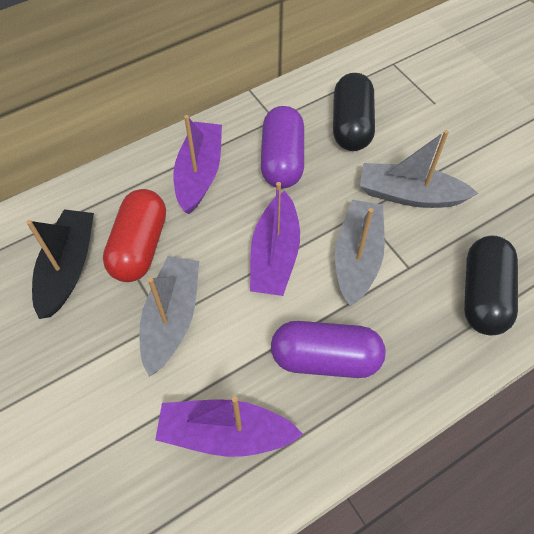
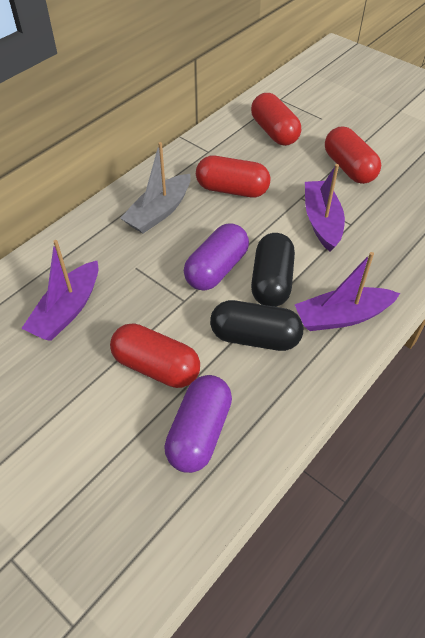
black boat: 1 -> 0
grey boat: 3 -> 1
red capsule: 1 -> 4

